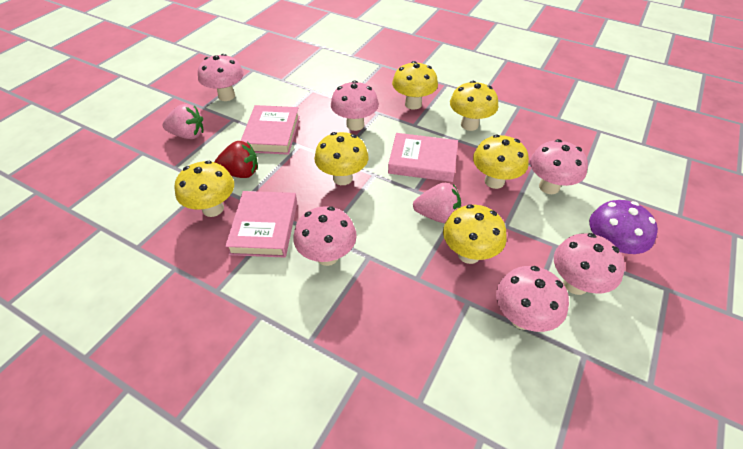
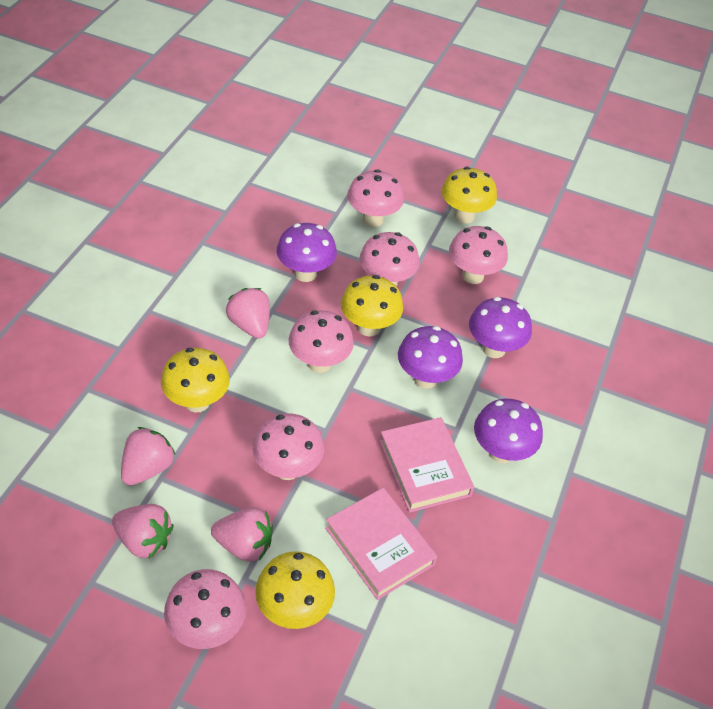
pink book: 3 -> 2
pink strawberry: 2 -> 4
purple mushroom: 1 -> 4
red strawberry: 1 -> 0
yellow mushroom: 6 -> 4

